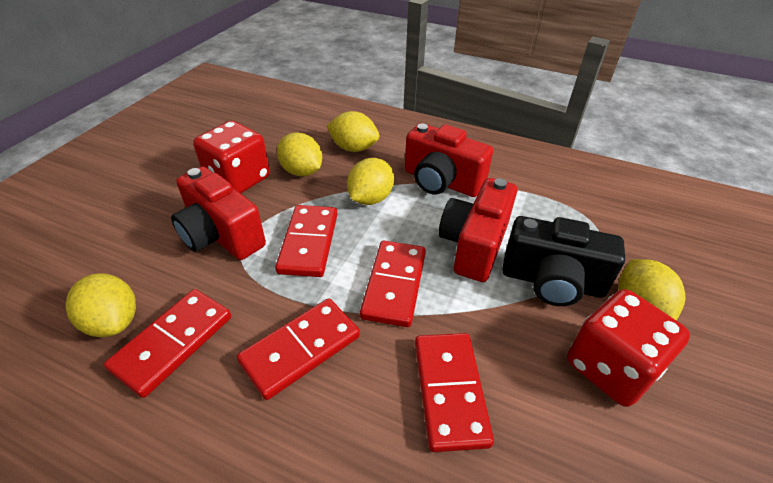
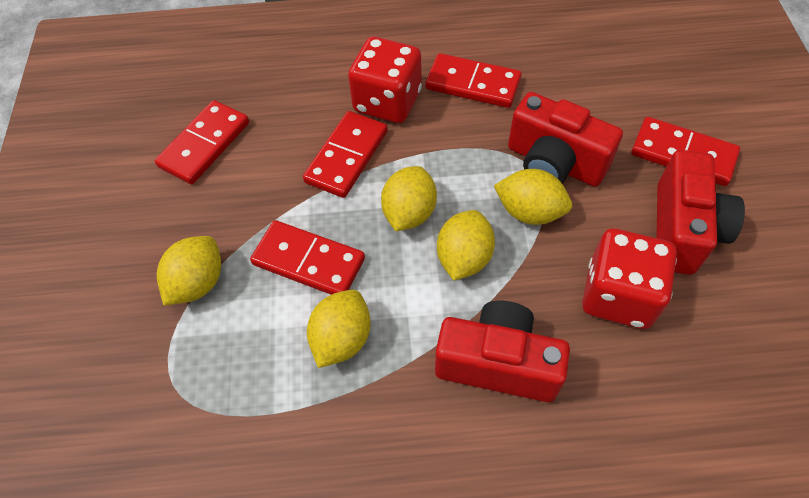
black camera: 1 -> 0

